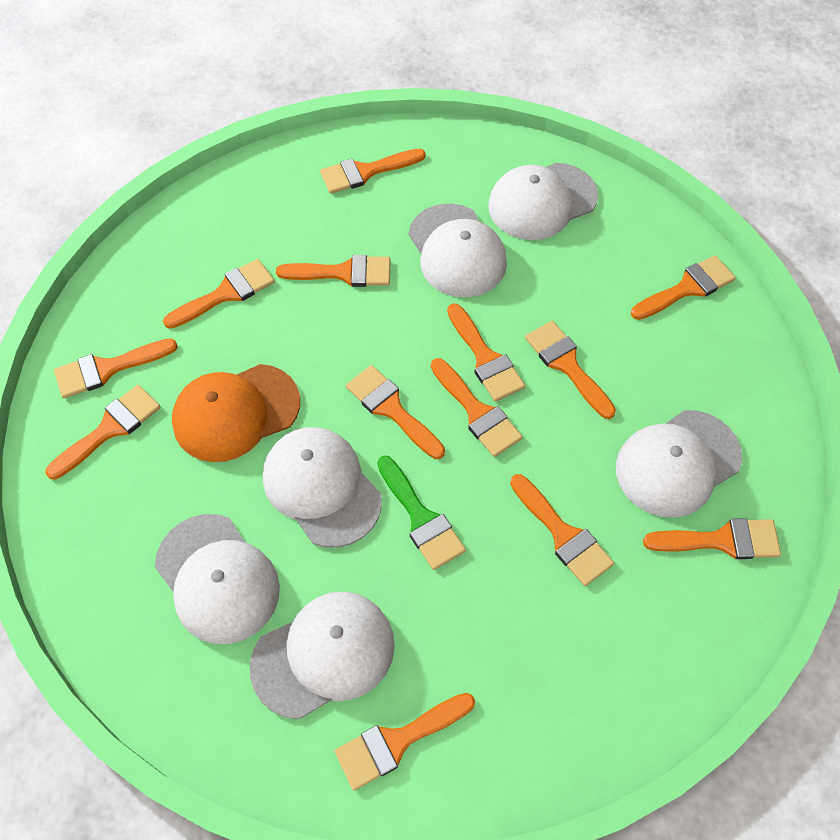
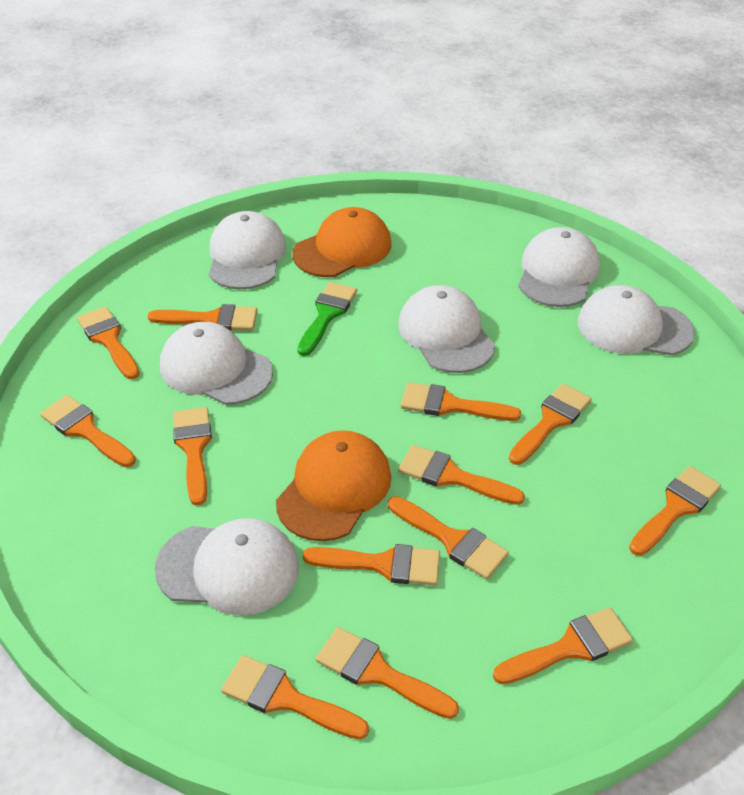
orange cap: 1 -> 2

